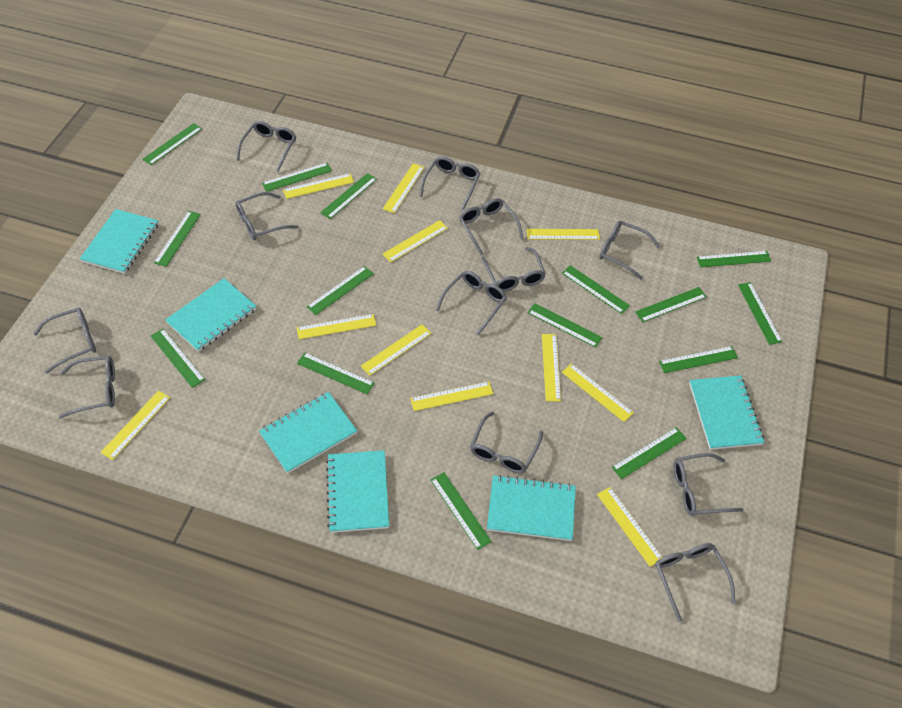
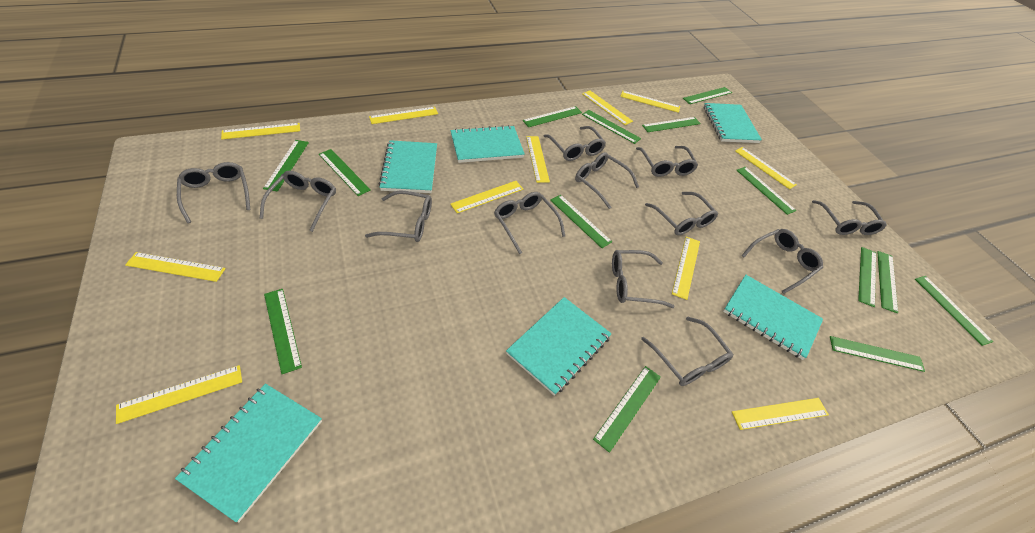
green ruler: 15 -> 14

